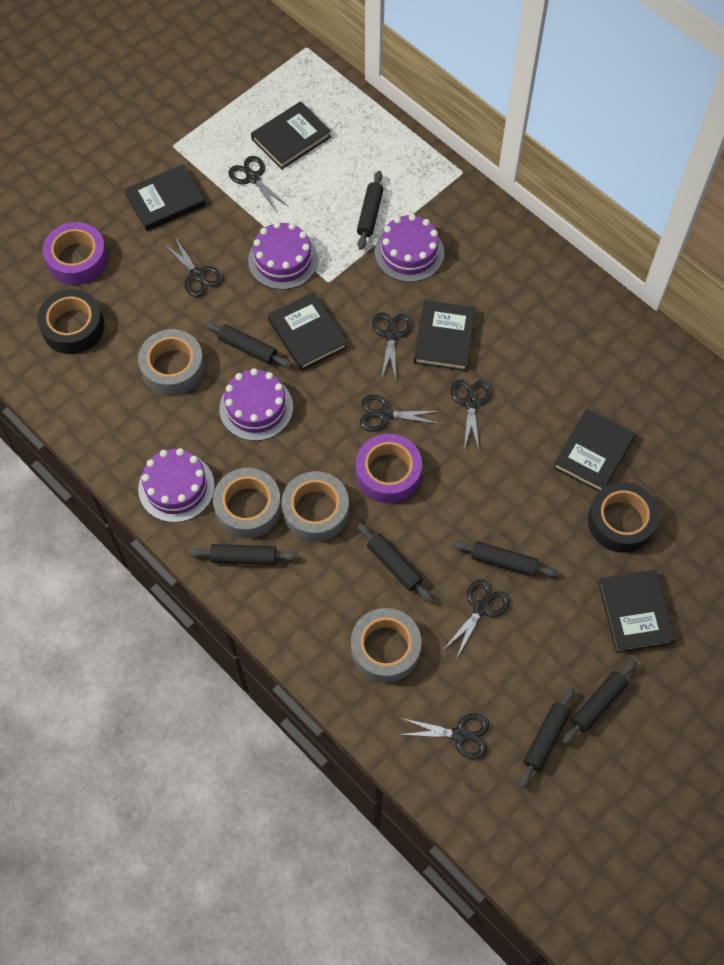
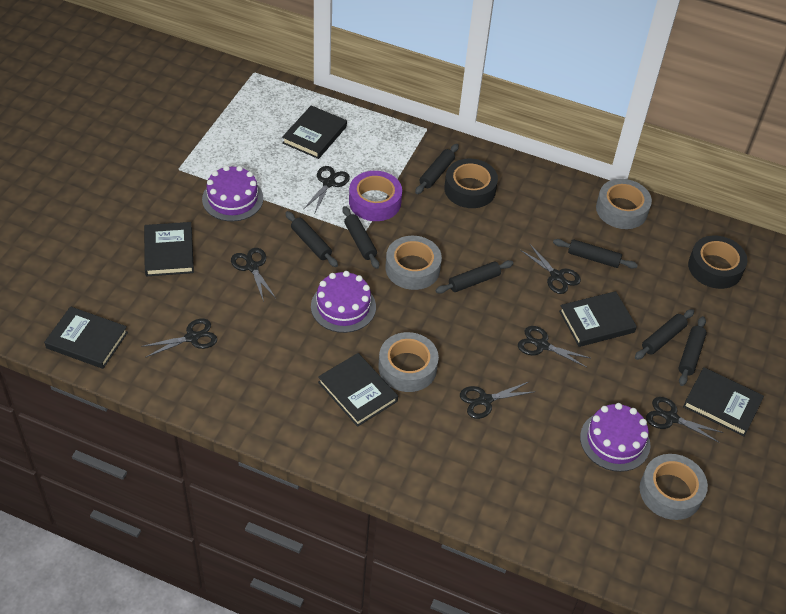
purple cake: 4 -> 3
purple tape: 2 -> 1

